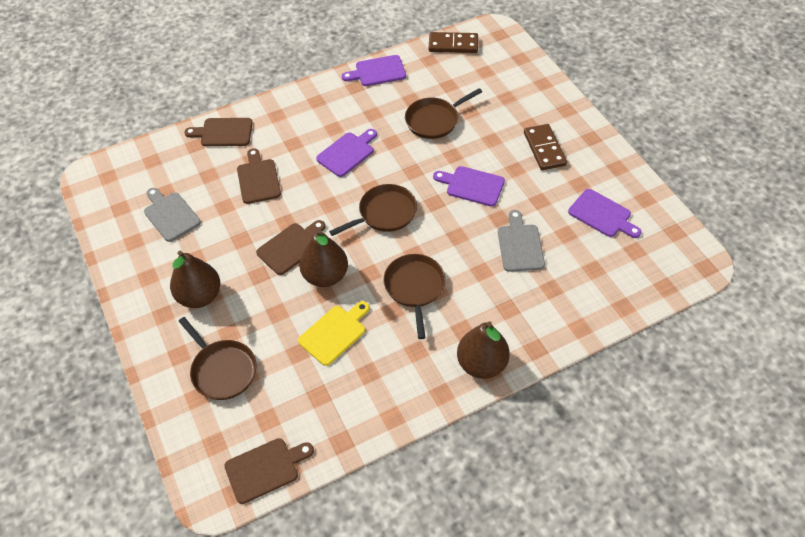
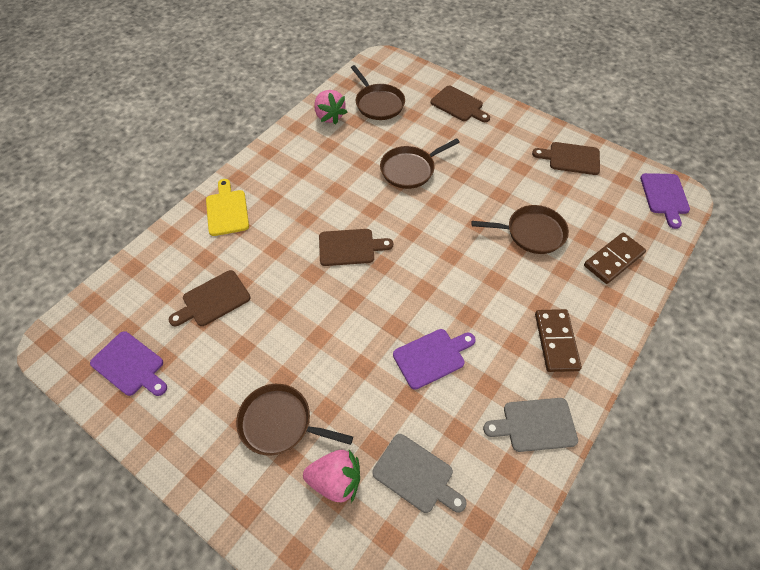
brown pear: 3 -> 0
pink strawberry: 0 -> 2
purple cutting board: 4 -> 3

